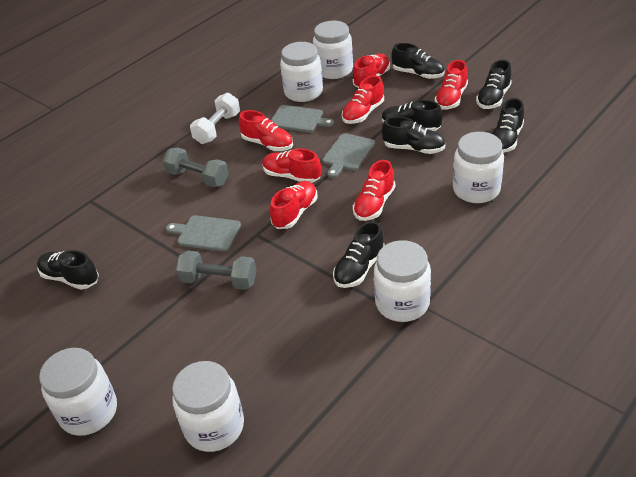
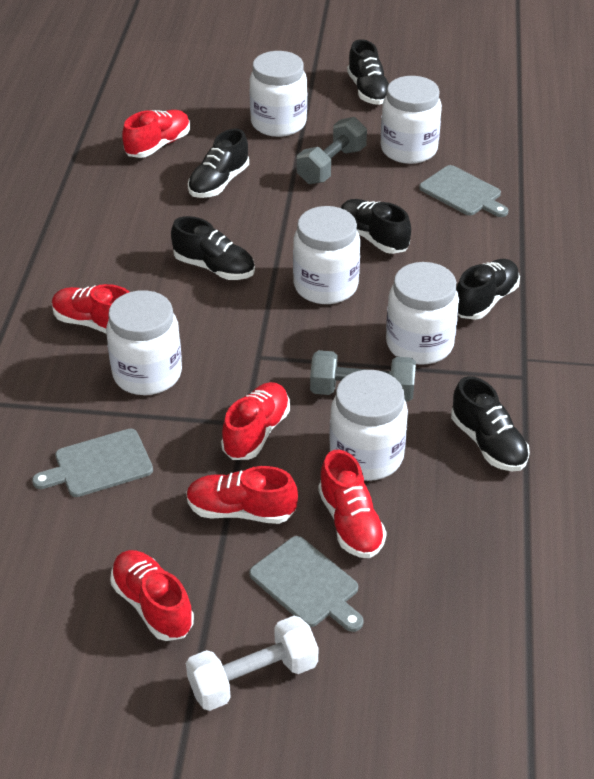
black shoe: 7 -> 6
red shoe: 7 -> 6

